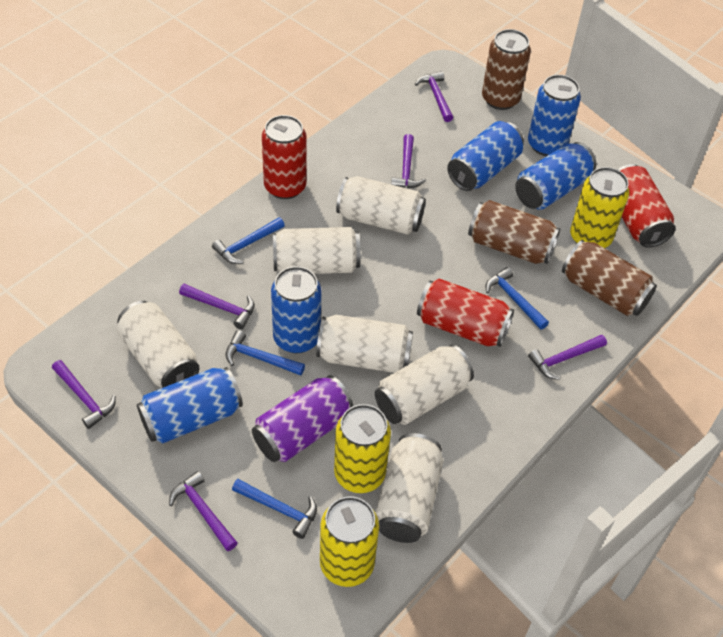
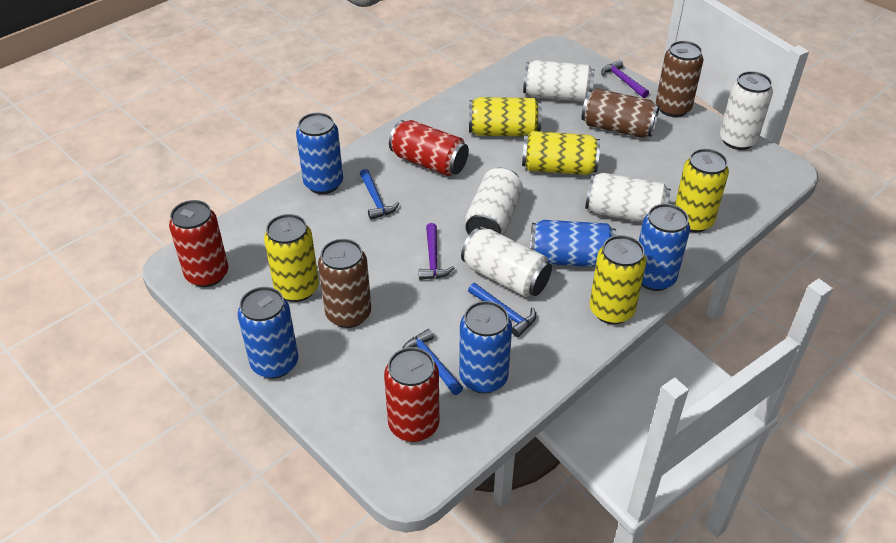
blue hammer: 4 -> 3
purple can: 1 -> 0
purple hammer: 6 -> 2
white can: 6 -> 5
yellow can: 3 -> 5

